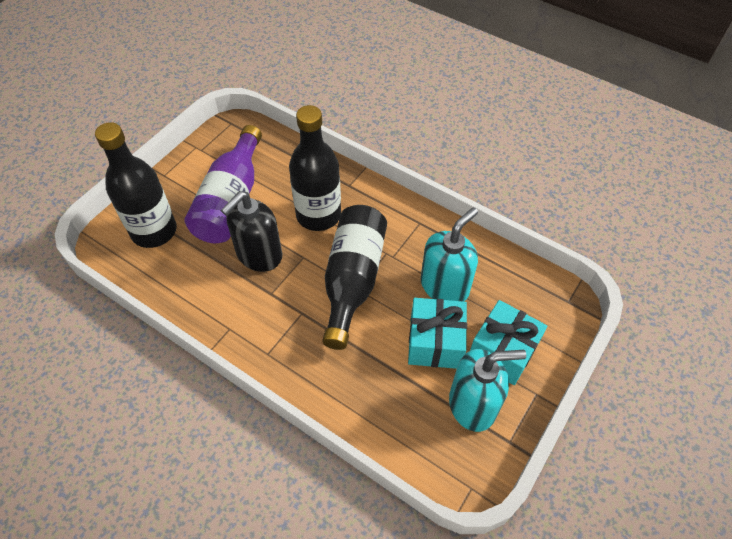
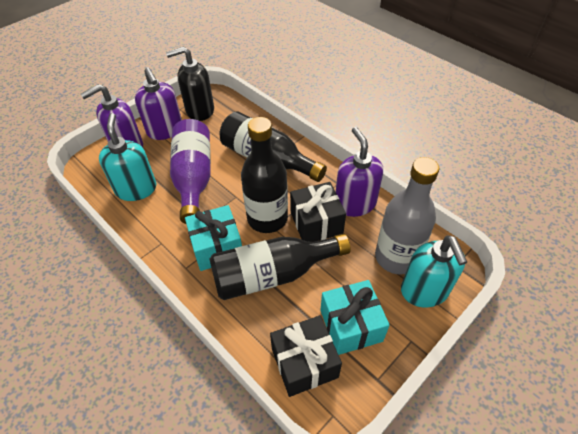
black gift: 0 -> 2
grey bottle: 0 -> 1
purple soap dispenser: 0 -> 3

